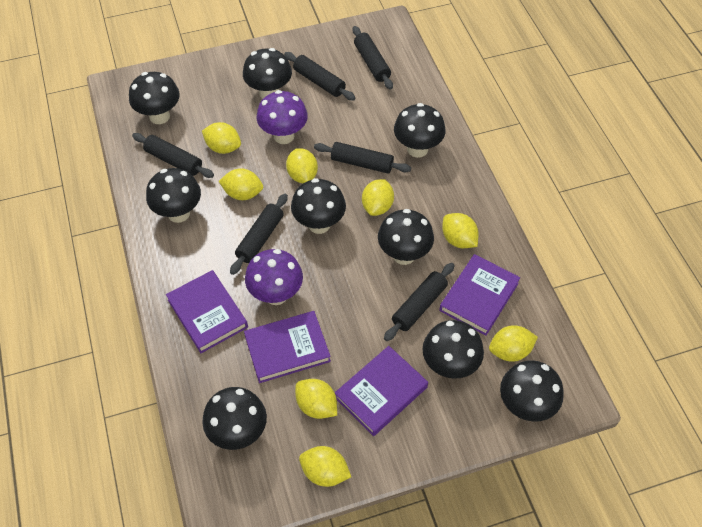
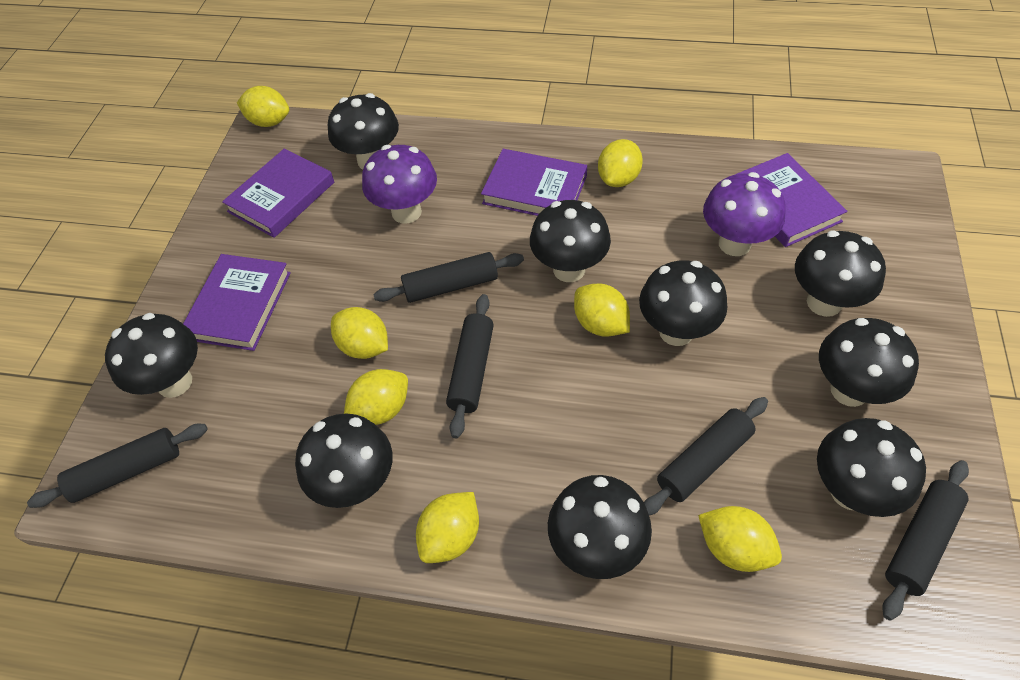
black rolling pin: 6 -> 5
yellow lemon: 8 -> 7

